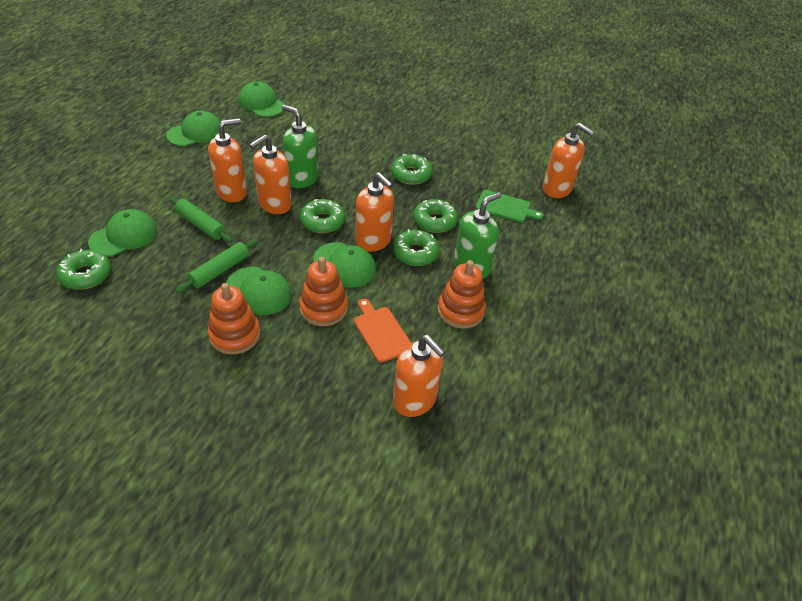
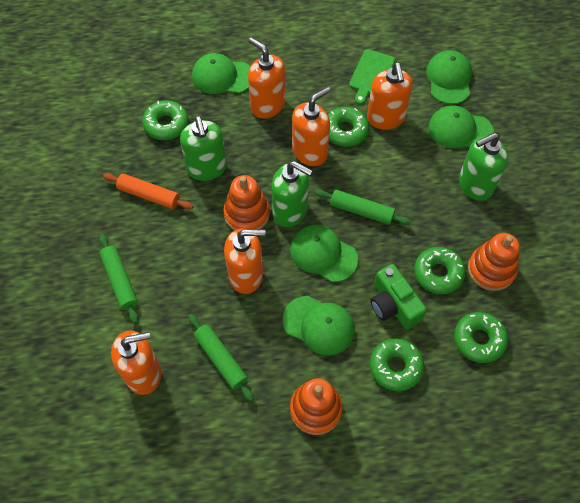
green camera: 0 -> 1
green rolling pin: 2 -> 3
green soap dispenser: 2 -> 3
orange cutting board: 1 -> 0
orange rolling pin: 0 -> 1

